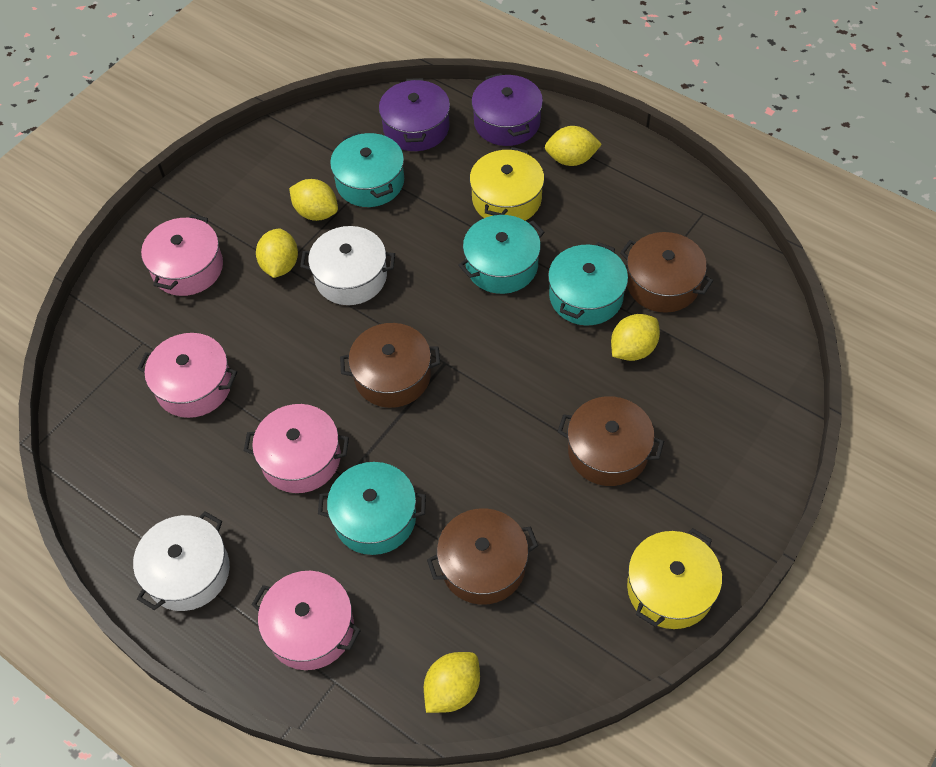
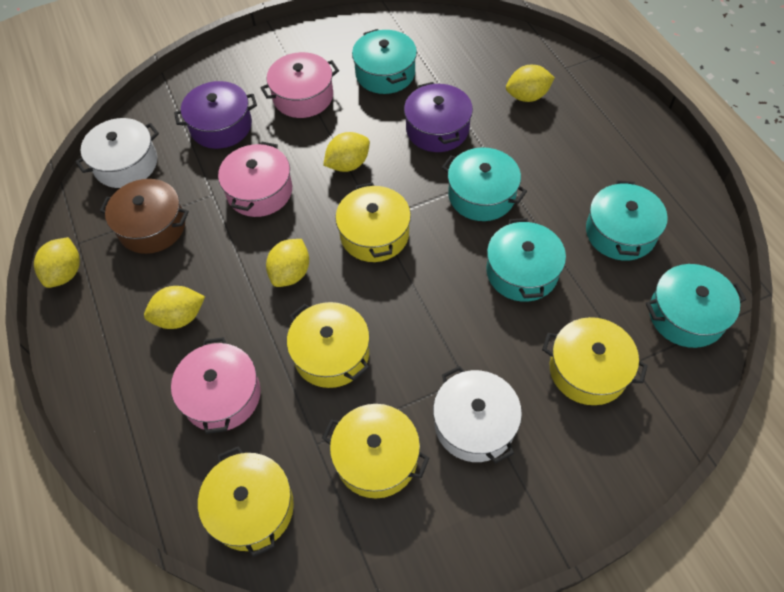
brown pot: 4 -> 1
pink pot: 4 -> 3
turquoise pot: 4 -> 5
yellow pot: 2 -> 5

